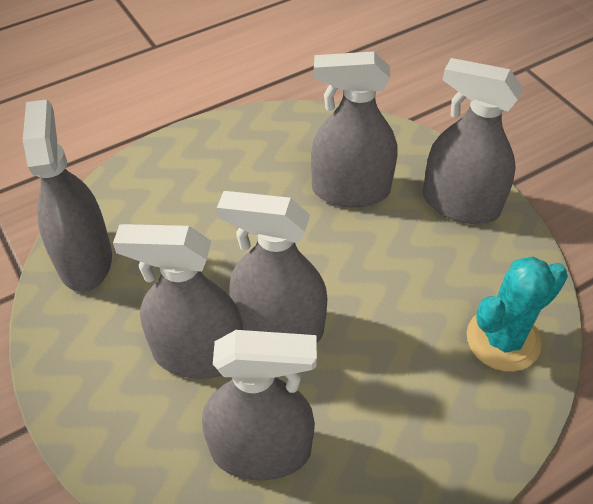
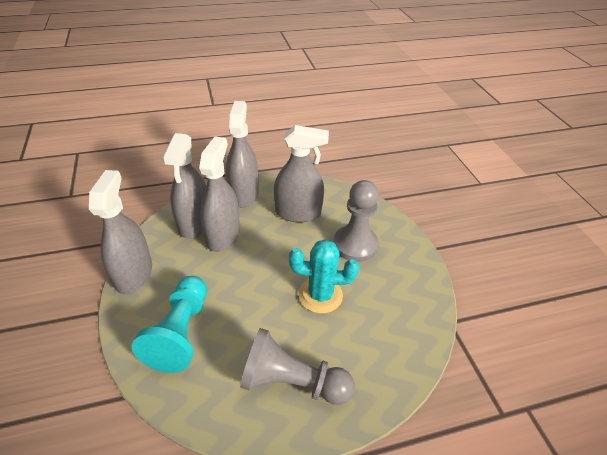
grey pawn: 0 -> 2
grey spray bottle: 6 -> 5
turquoise pawn: 0 -> 1

